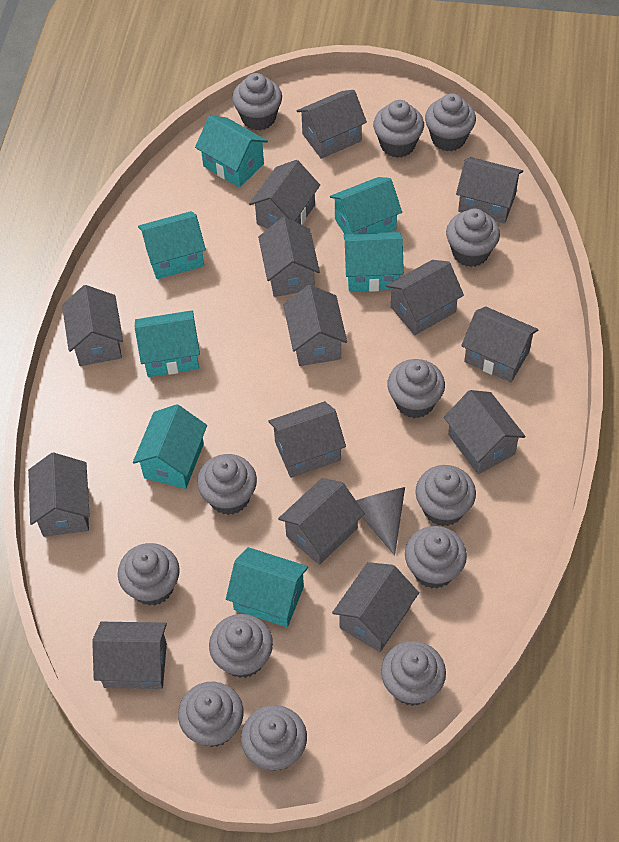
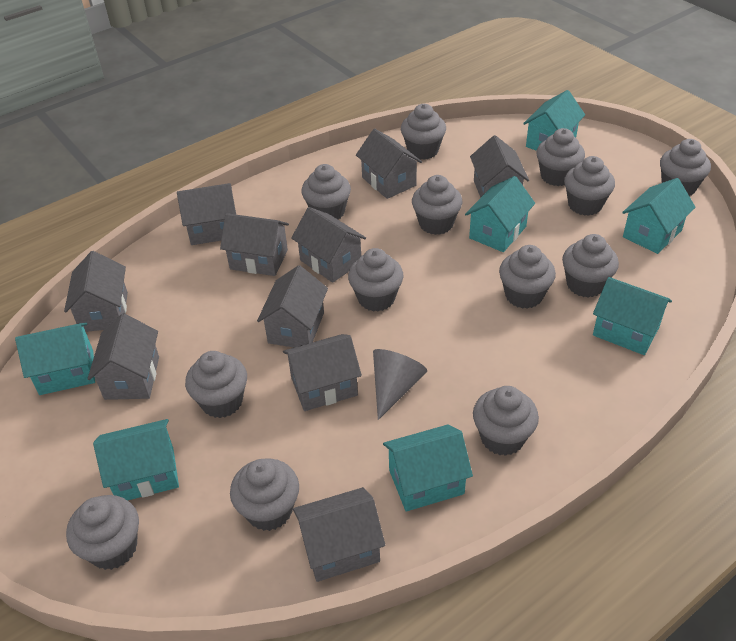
grey house: 14 -> 10

